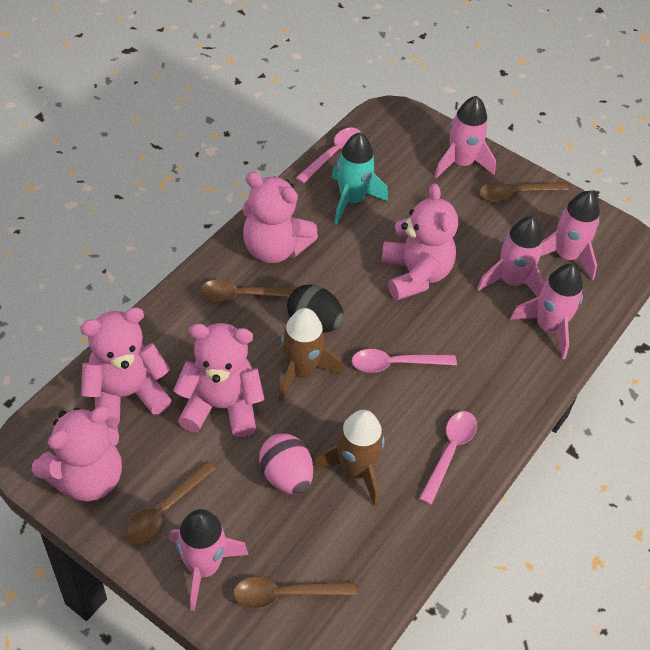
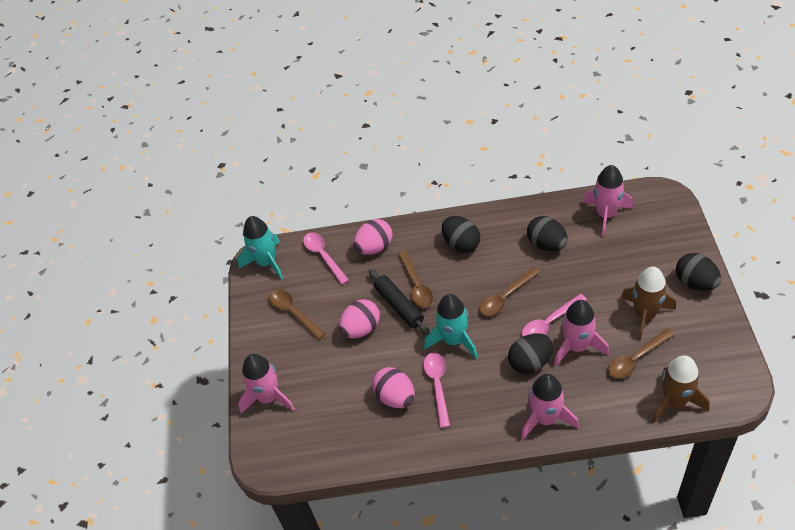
black egg: 1 -> 4
black rolling pin: 0 -> 1
pink egg: 1 -> 3
pink rocket: 5 -> 4
pink teddy bear: 5 -> 0
turquoise rocket: 1 -> 2

